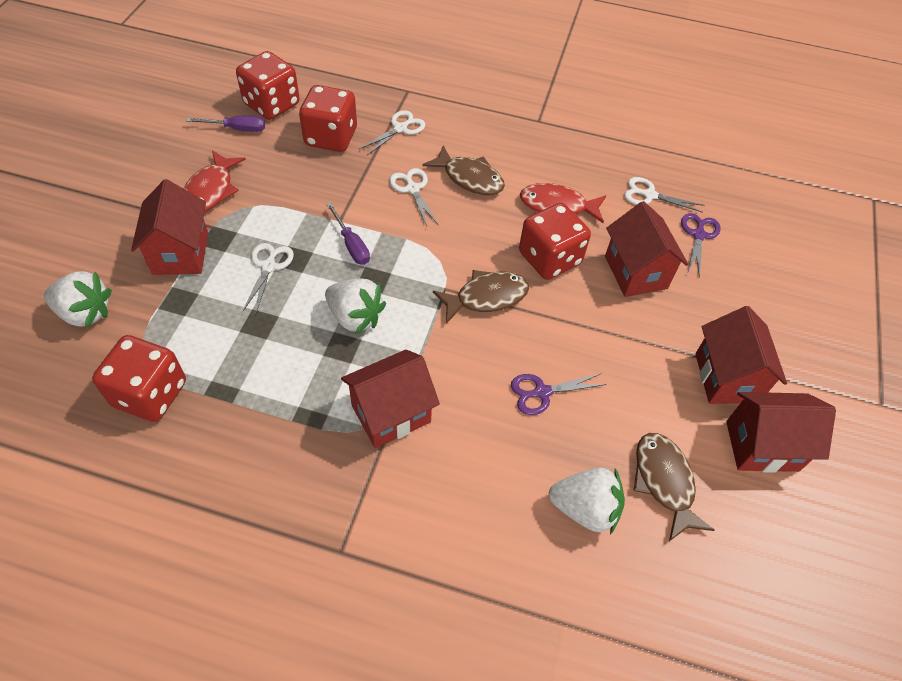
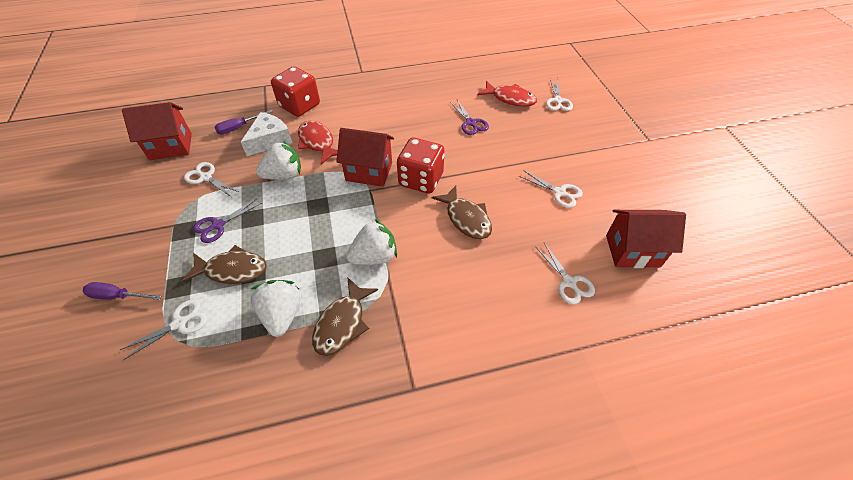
red dice: 4 -> 2
red house: 5 -> 3
white cheese: 0 -> 1
white scissors: 4 -> 5

